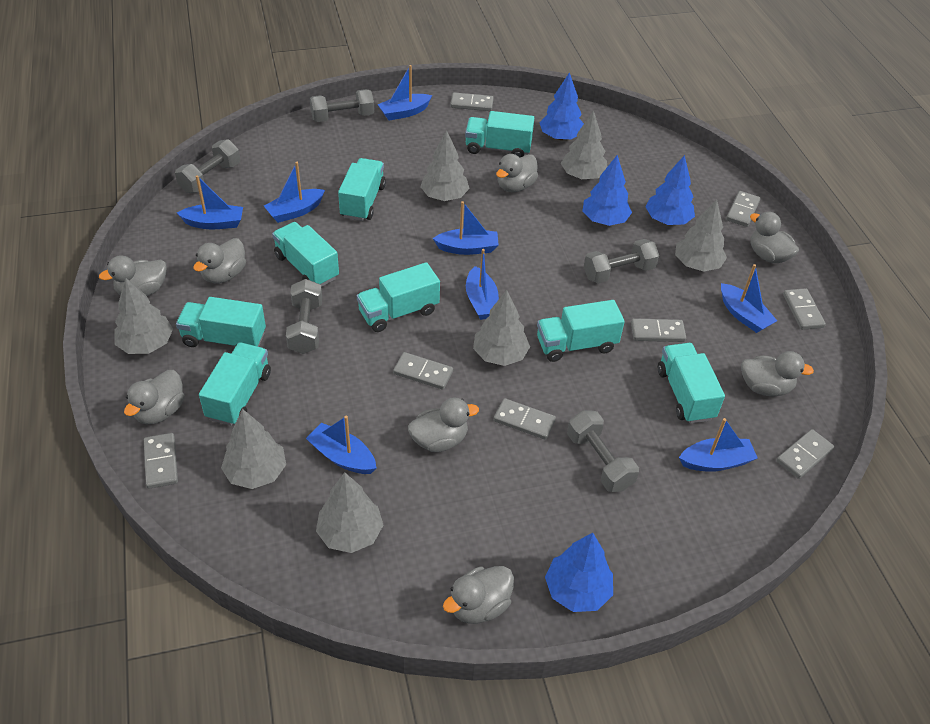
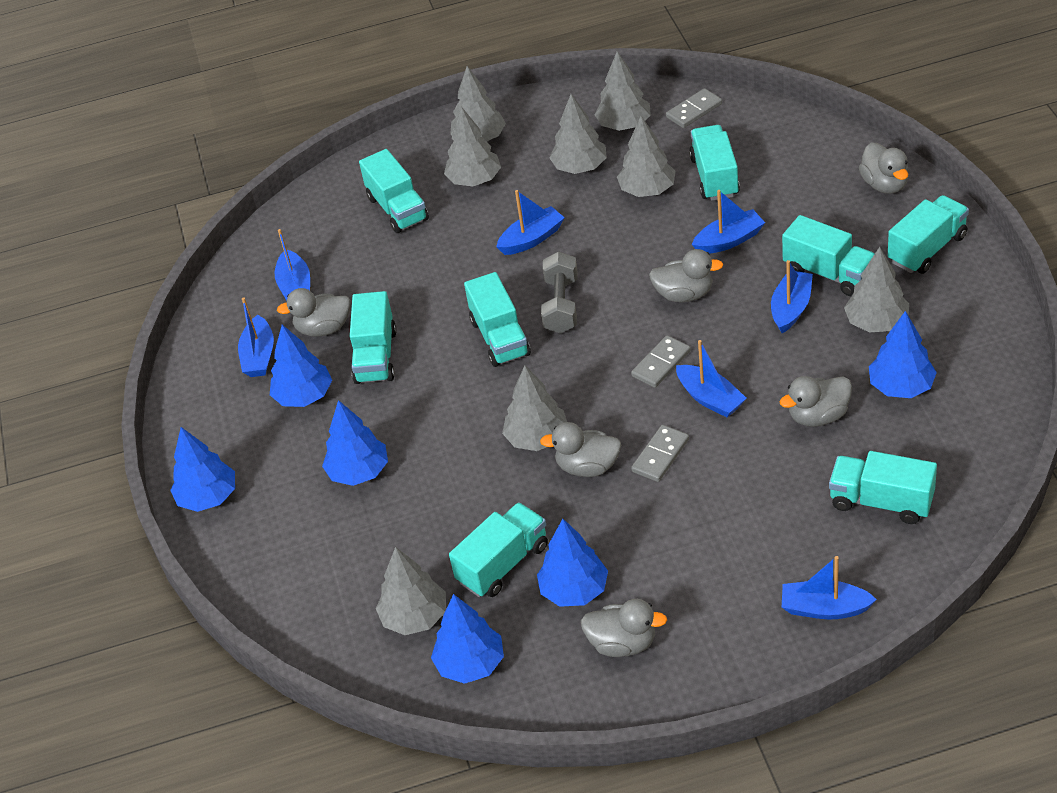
blue boat: 8 -> 7
blue tree: 4 -> 6
grey domino: 8 -> 3
grey duck: 8 -> 6
grey dumbbell: 5 -> 1
grey tree: 7 -> 8

